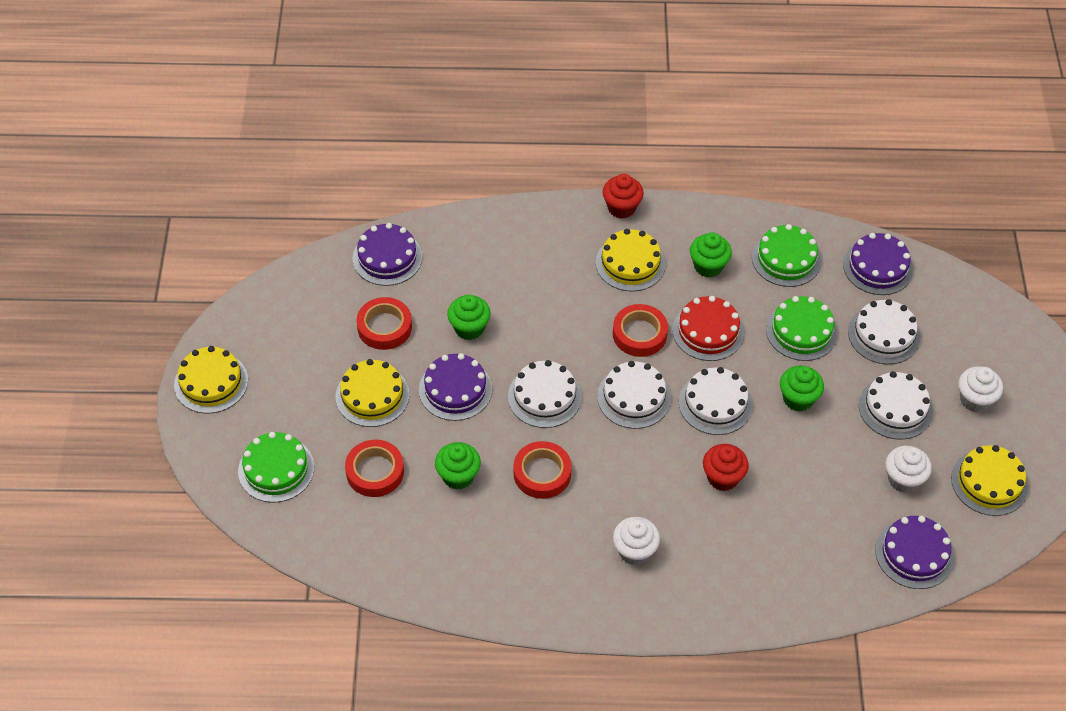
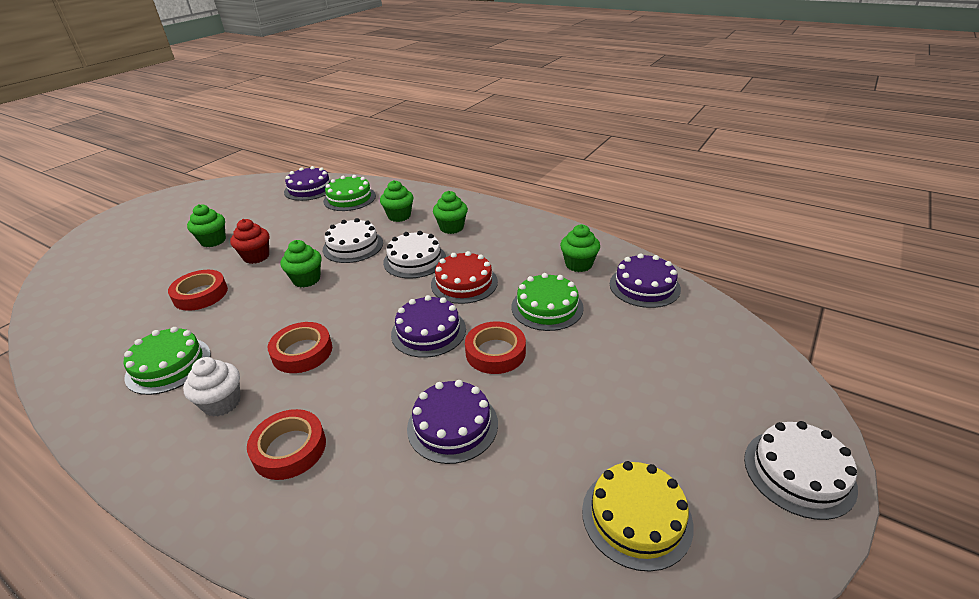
green cupcake: 4 -> 5
red cupcake: 2 -> 1
white cake: 5 -> 3
white cupcake: 3 -> 1
yellow cake: 4 -> 1

